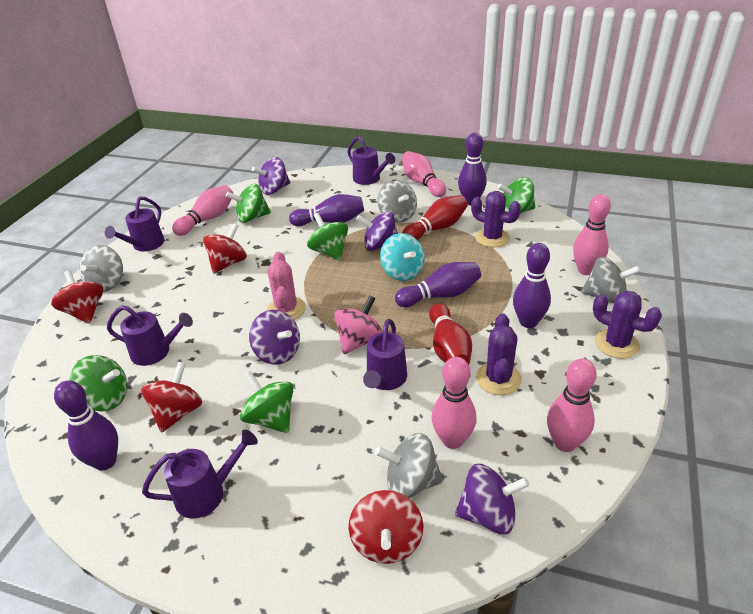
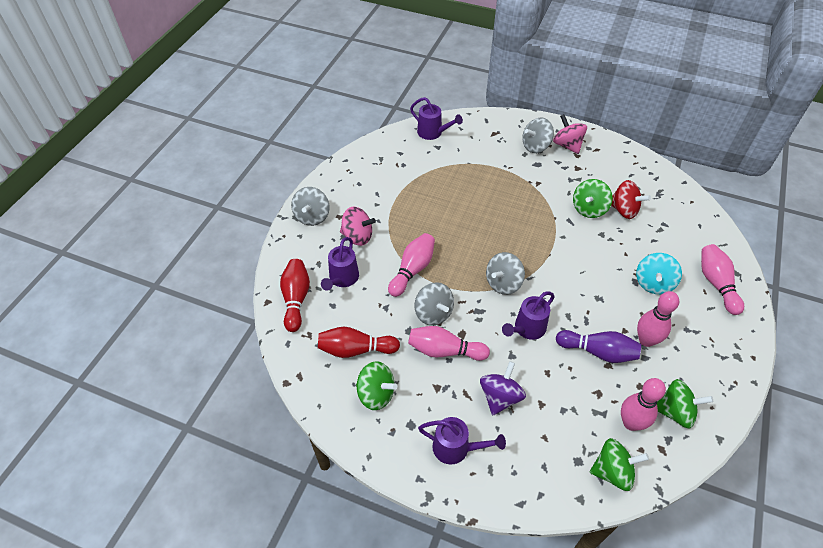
green spinning top: 5 -> 4
pink cactus: 1 -> 0
pink spinning top: 1 -> 2
purple bowling pin: 5 -> 1
purple cactus: 3 -> 0
purple spinning top: 4 -> 1
purple watering can: 5 -> 4
red spinning top: 4 -> 1

